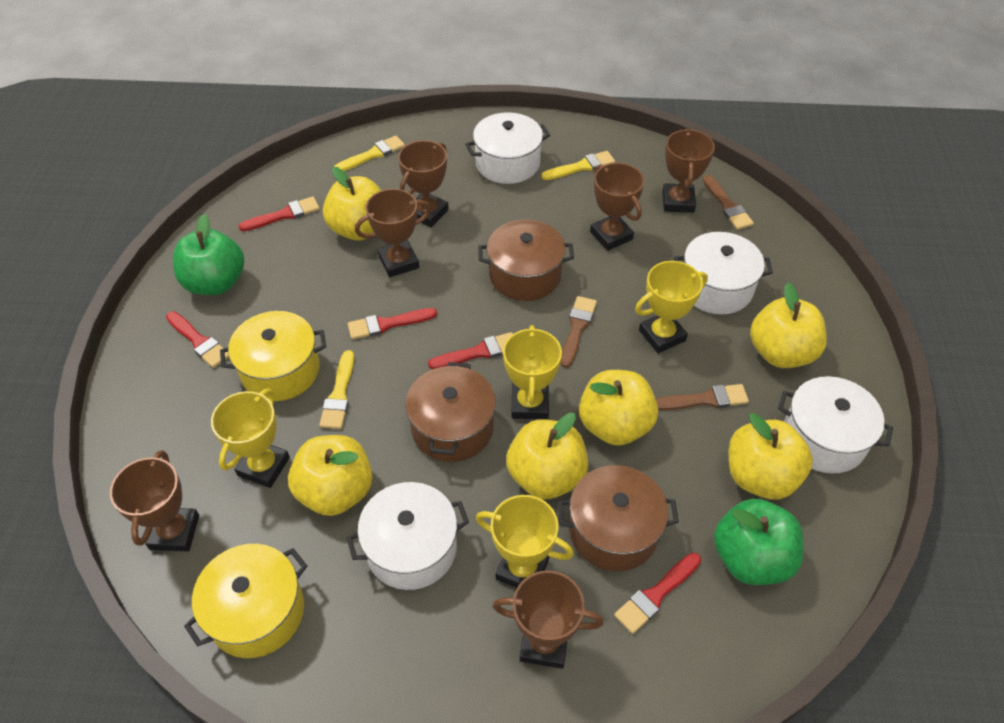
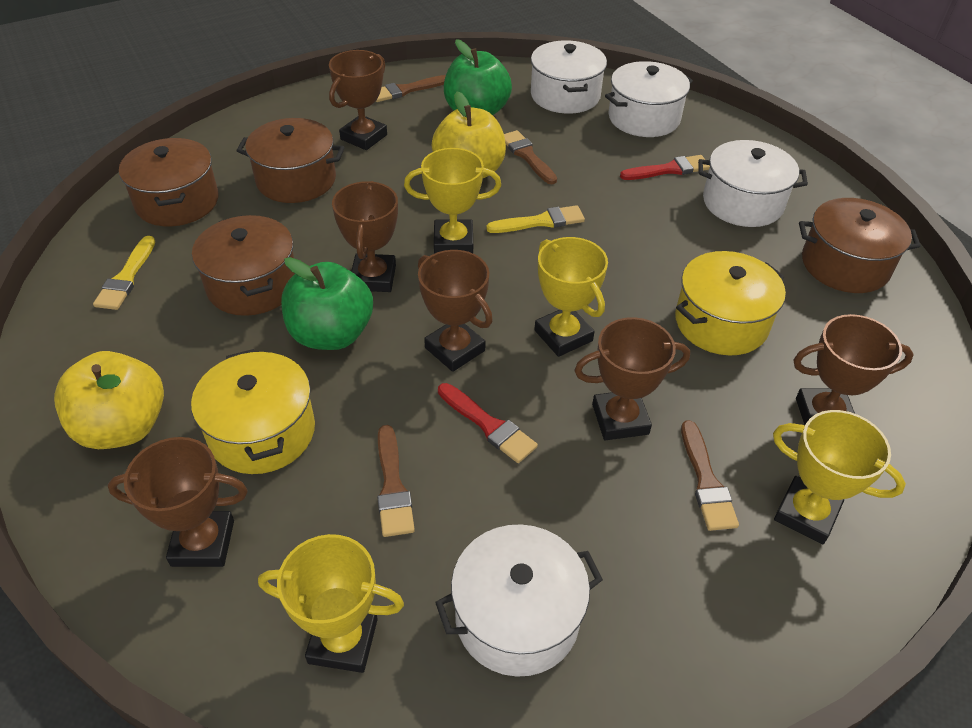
brown brush: 3 -> 4
brown pot: 3 -> 4
red brush: 5 -> 2
yellow apple: 6 -> 2
yellow brush: 3 -> 2

